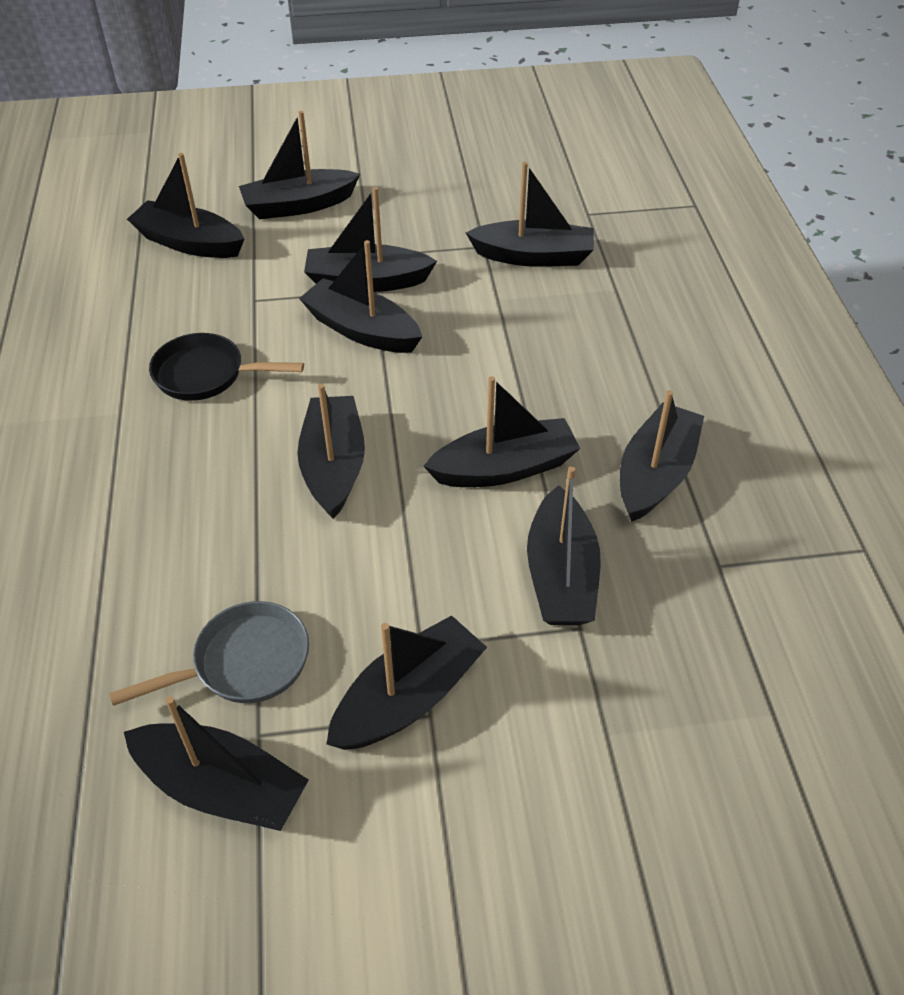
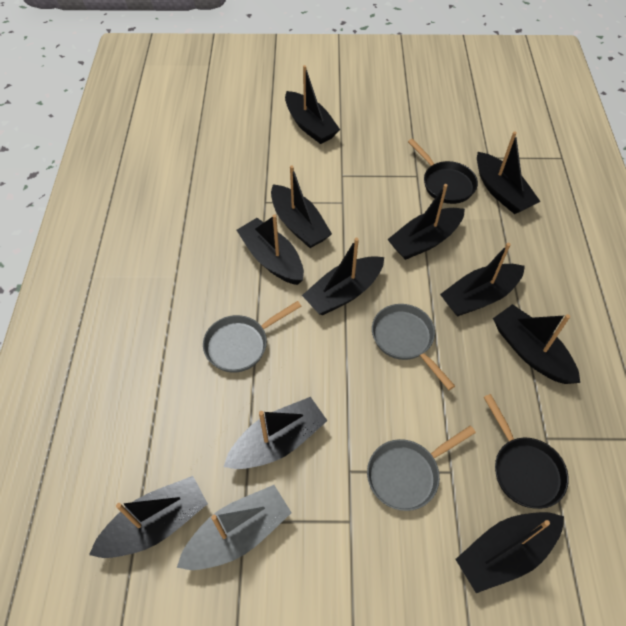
black pan: 1 -> 2
grey boat: 0 -> 1
grey pan: 1 -> 3

